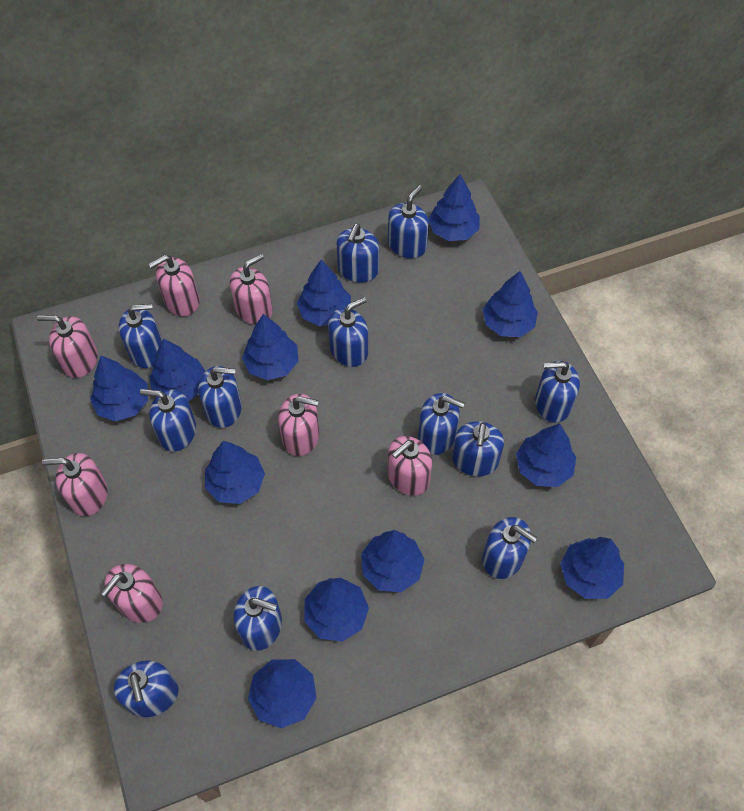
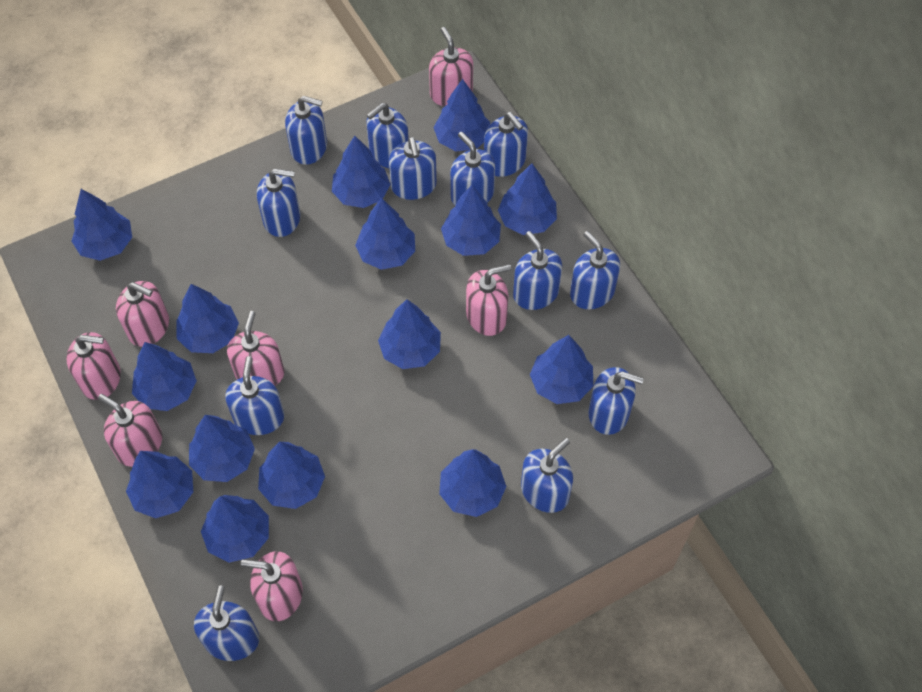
blue tree: 12 -> 15

